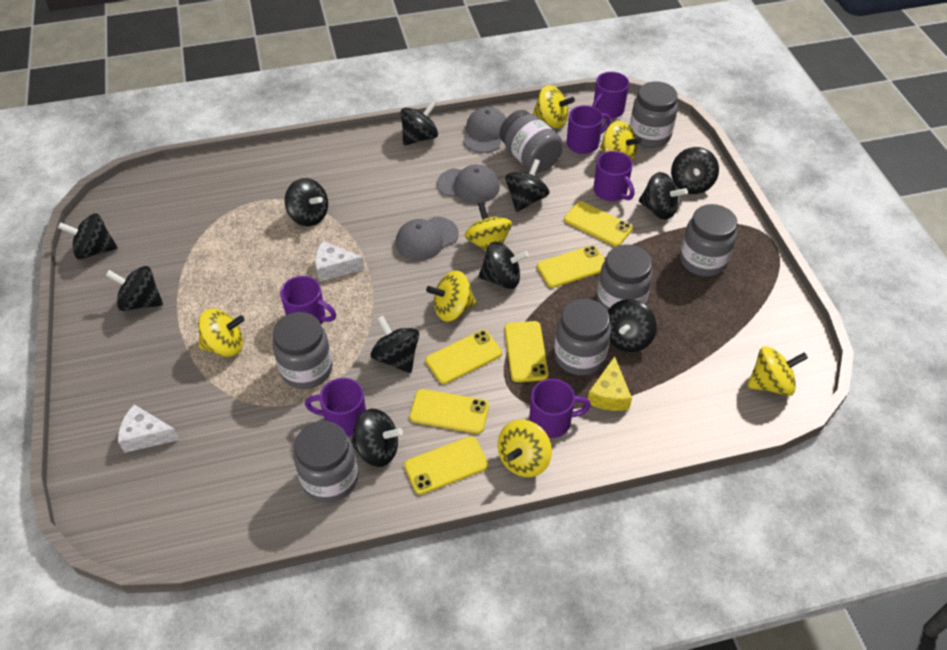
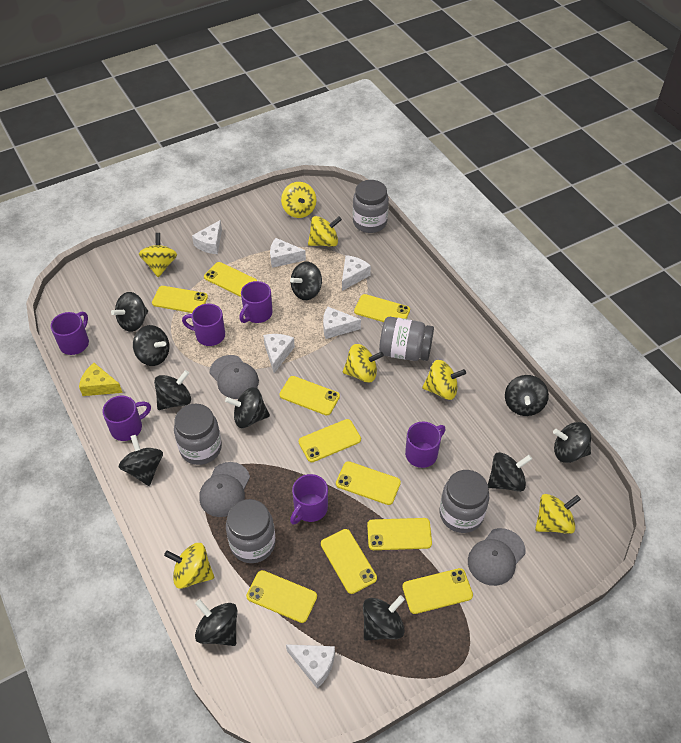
grey jar: 7 -> 5
white cheese: 2 -> 6
yellow phone: 6 -> 10

